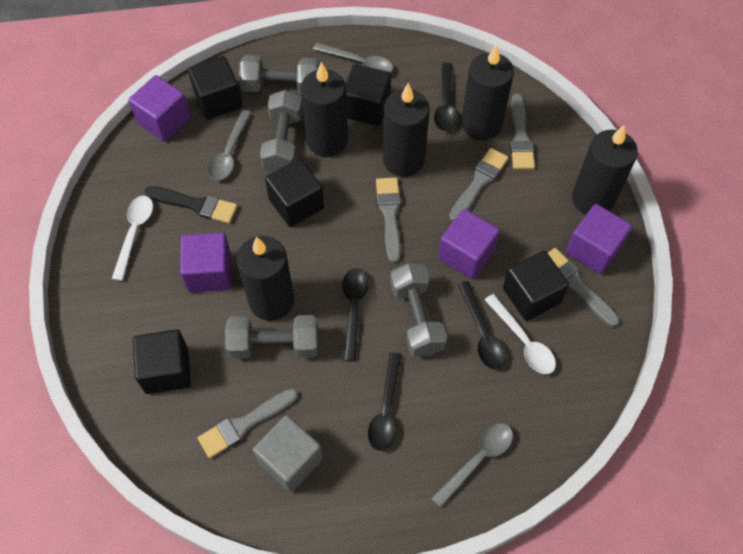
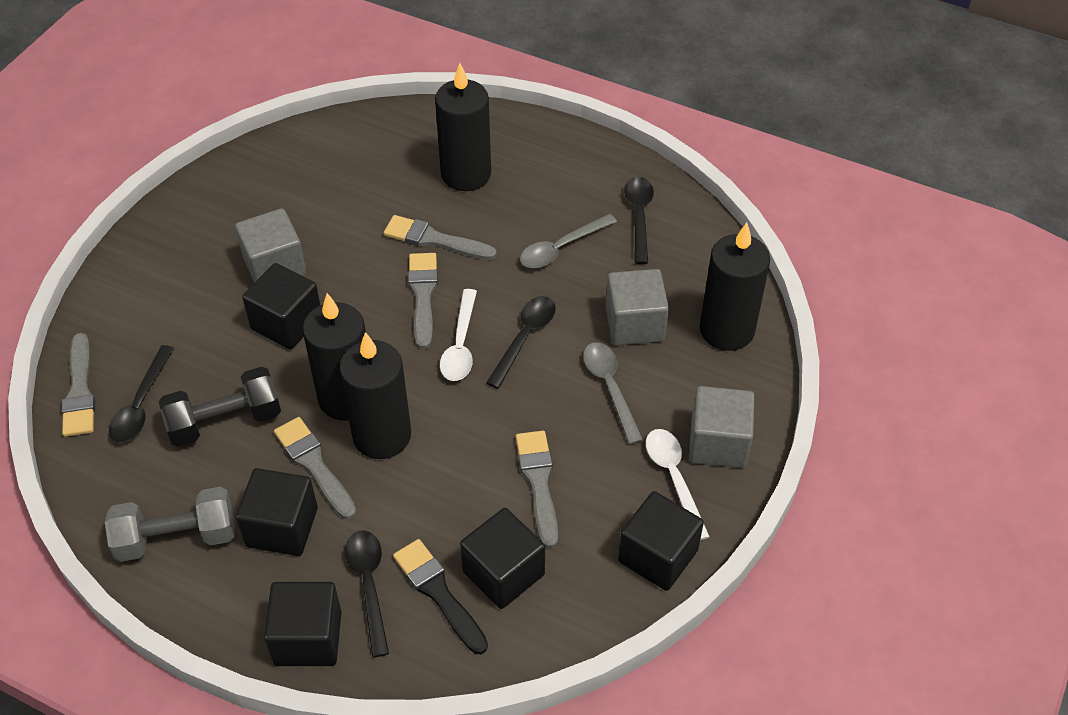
black candle: 5 -> 4
black dumbbell: 0 -> 1
grey cube: 1 -> 3
grey dumbbell: 4 -> 1
grey spoon: 3 -> 2
purple cube: 4 -> 0

